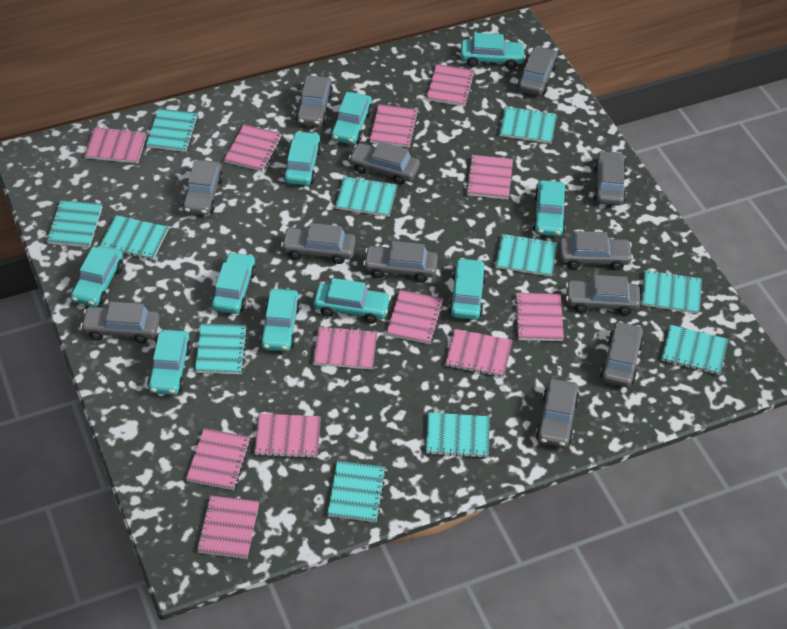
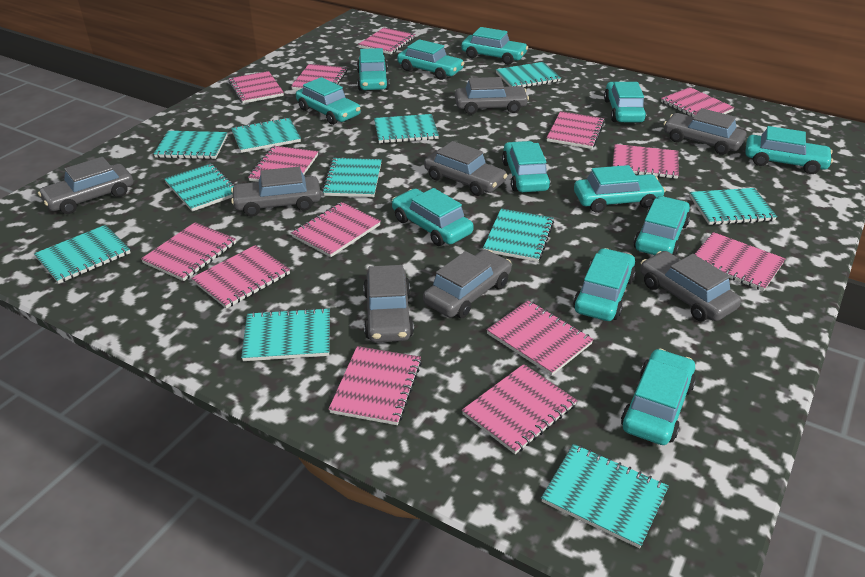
grey car: 12 -> 8
pink notebook: 12 -> 14
turquoise car: 10 -> 12

